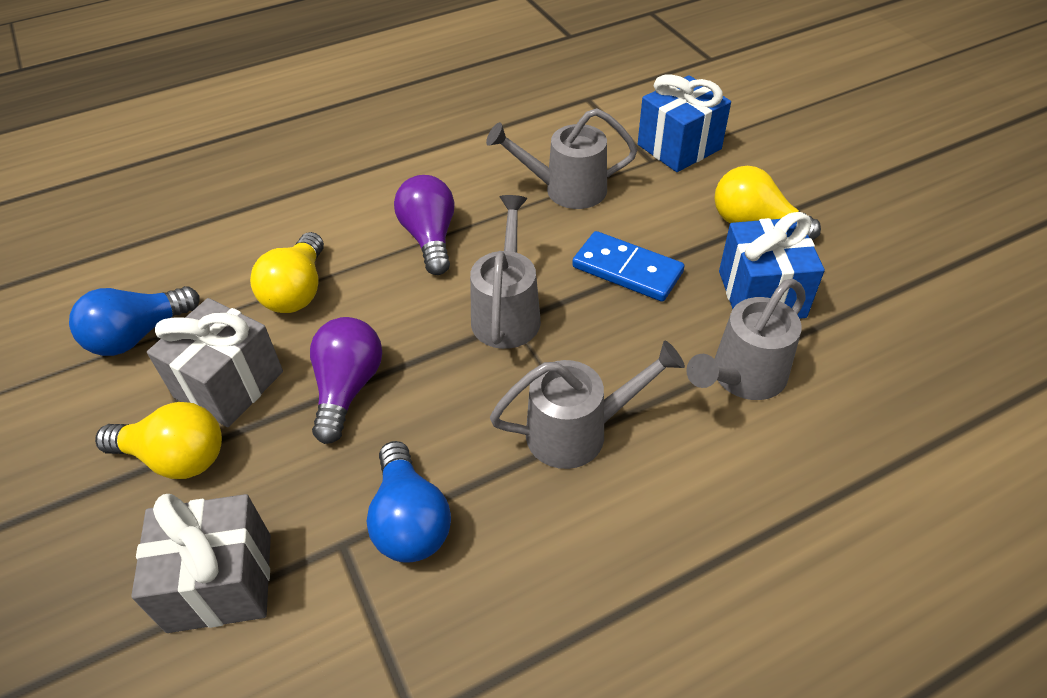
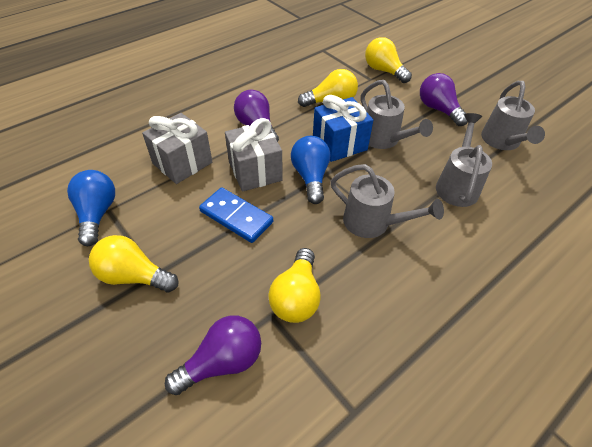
blue gift: 2 -> 1
purple light bulb: 2 -> 3
yellow light bulb: 3 -> 4

